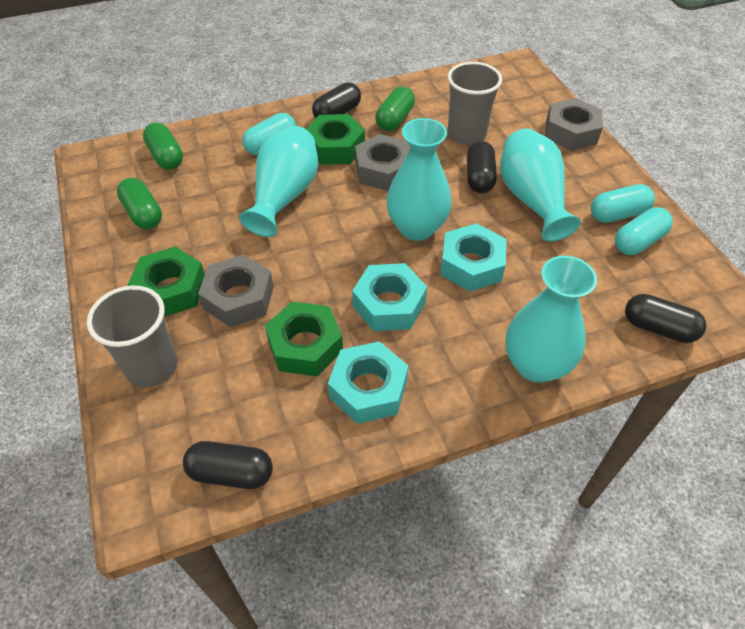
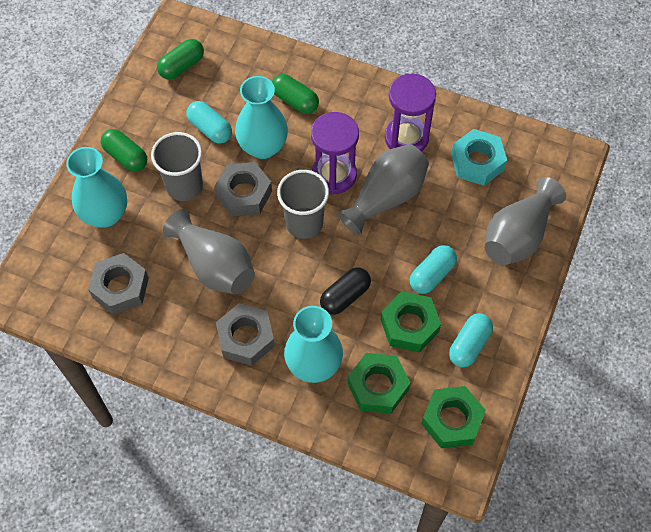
black capsule: 4 -> 1
grey vase: 0 -> 3
purple hourglass: 0 -> 2
turquoise nut: 3 -> 1
turquoise vase: 4 -> 3

